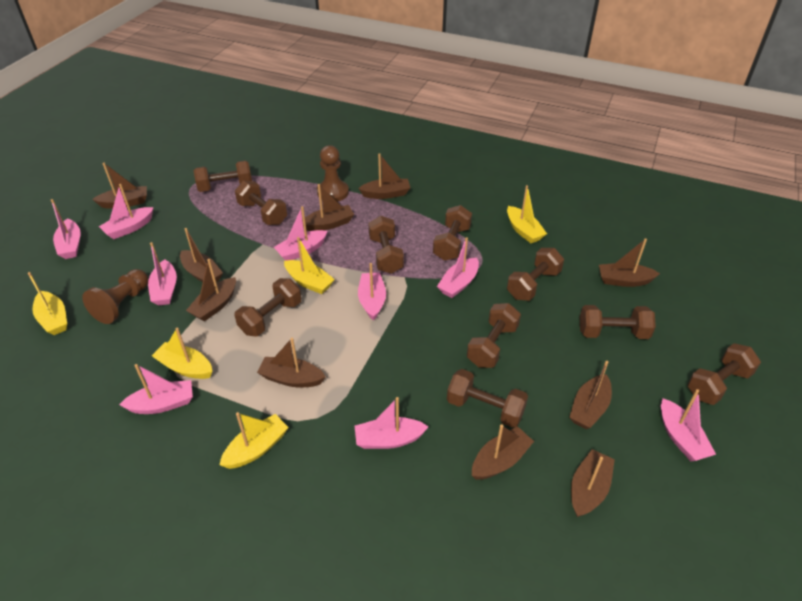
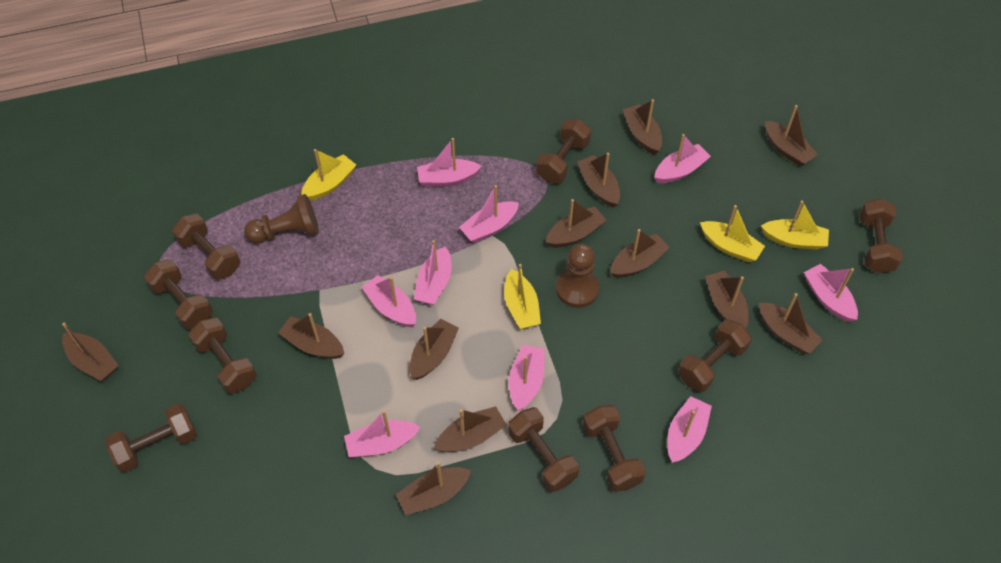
brown boat: 10 -> 12
brown dumbbell: 10 -> 9
yellow boat: 5 -> 4

